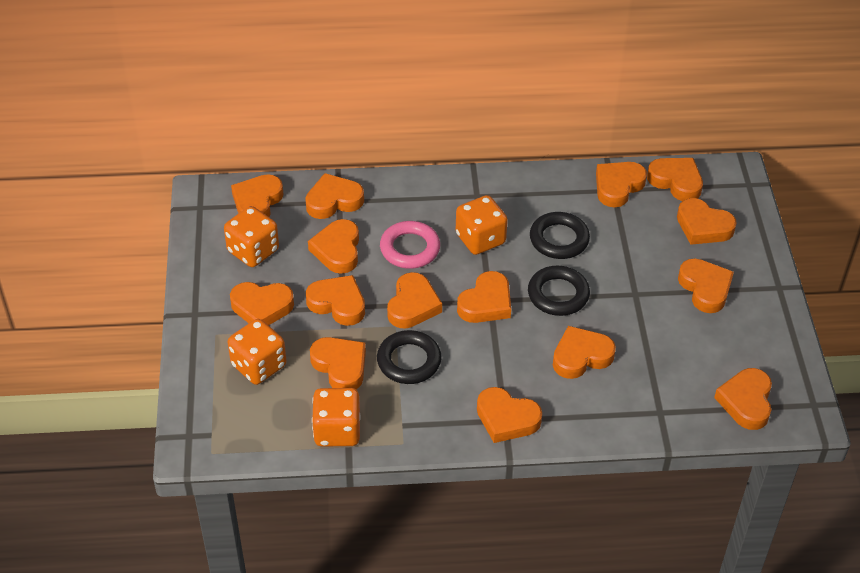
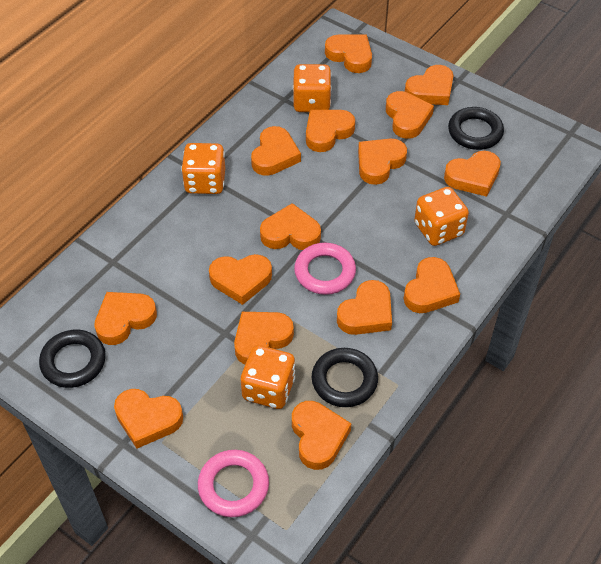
pink ring: 1 -> 2

